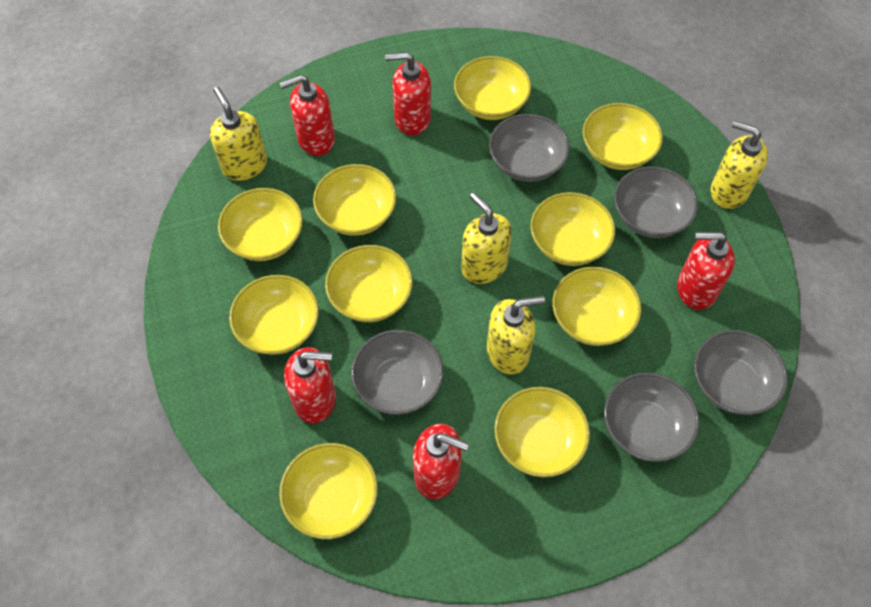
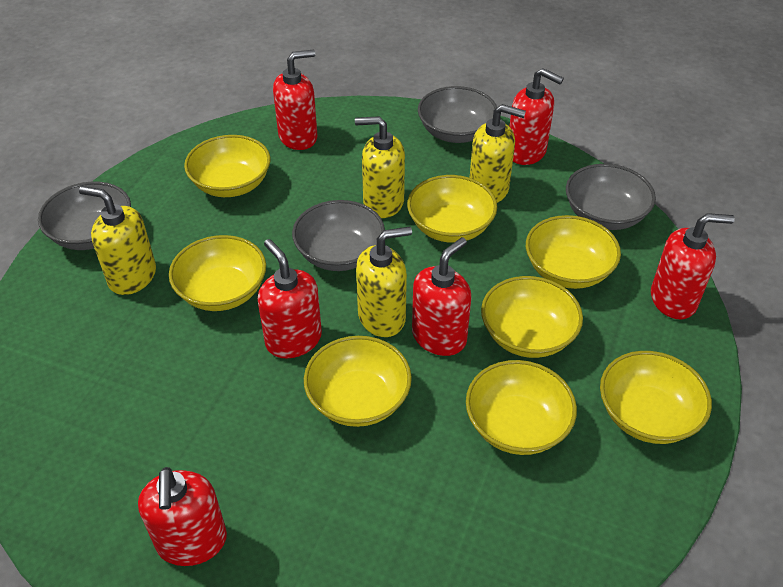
grey bowl: 5 -> 4
red soap dispenser: 5 -> 6
yellow bowl: 10 -> 8

